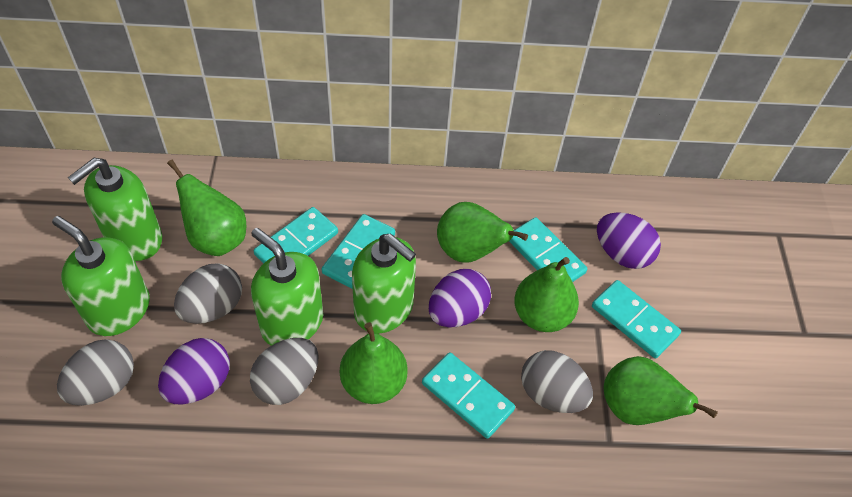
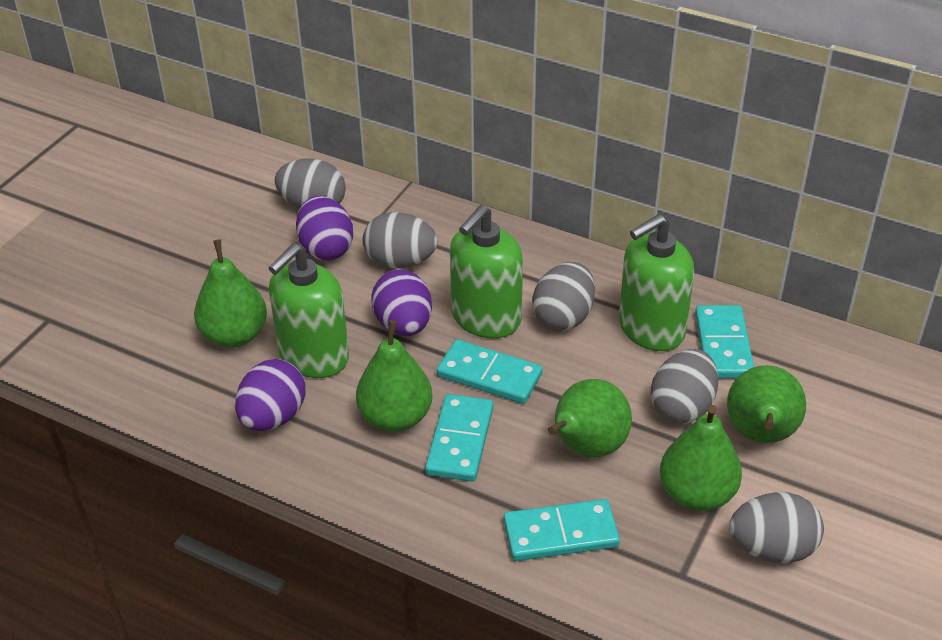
green soap dispenser: 4 -> 3
grey egg: 4 -> 5
turquoise domino: 5 -> 4

